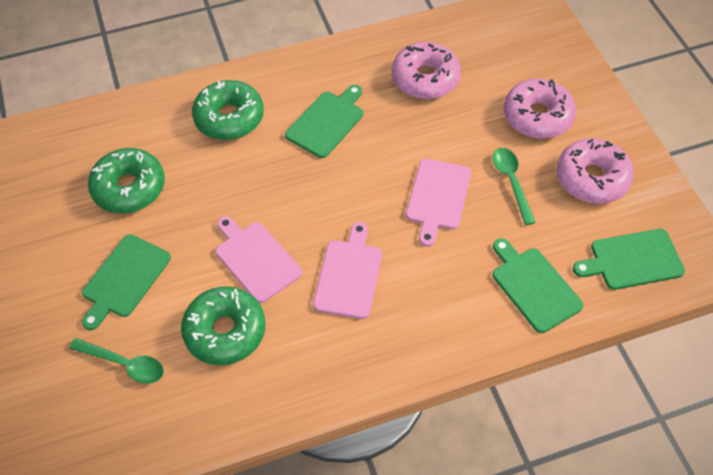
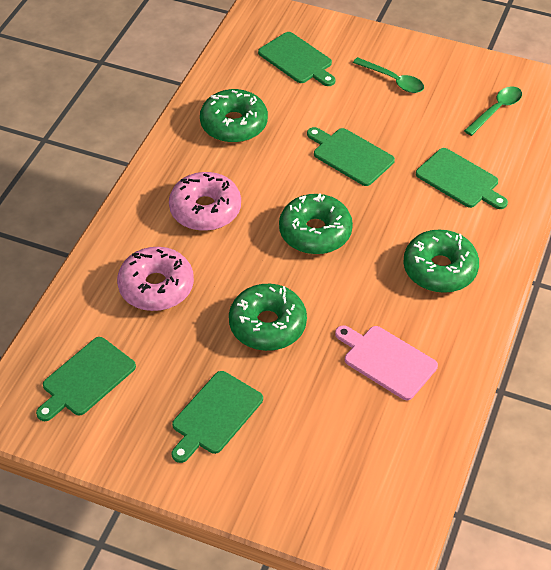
green cutting board: 4 -> 5
green donut: 3 -> 4
pink cutting board: 3 -> 1
pink donut: 3 -> 2

